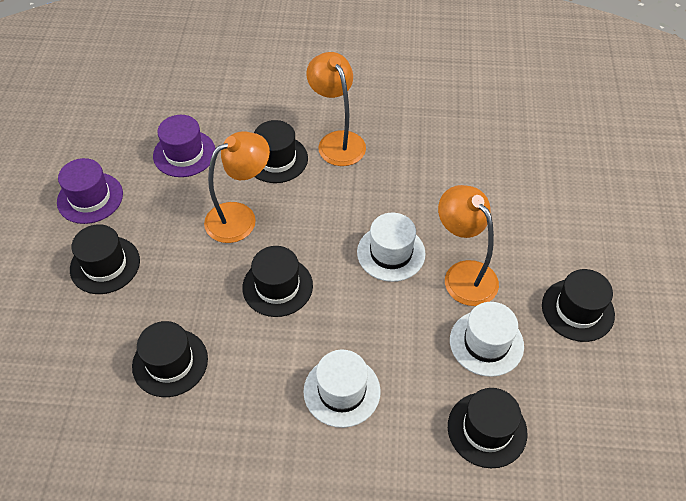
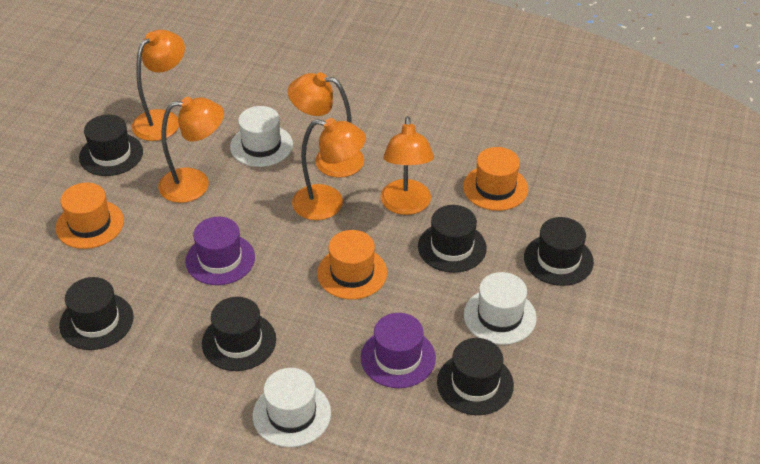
orange hat: 0 -> 3
orange lamp: 3 -> 5

